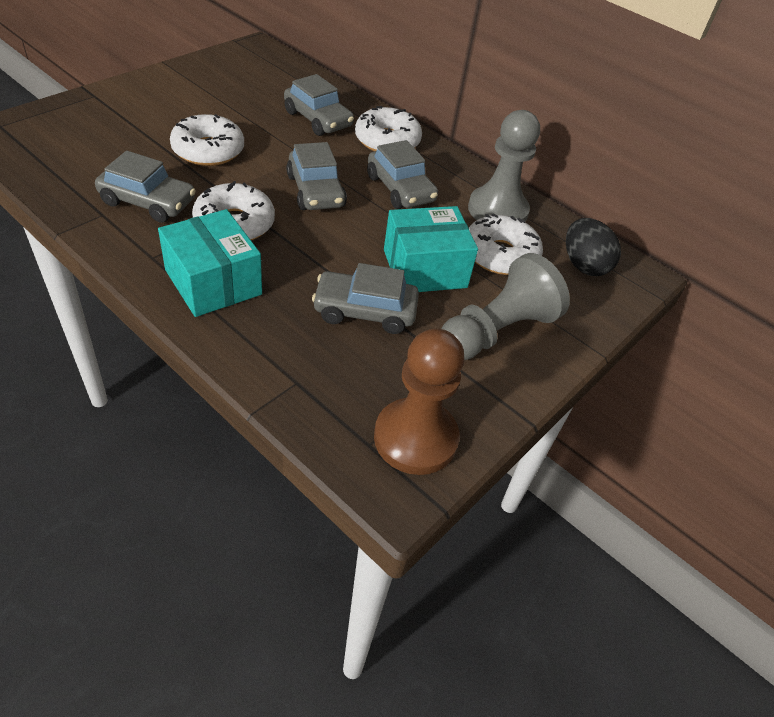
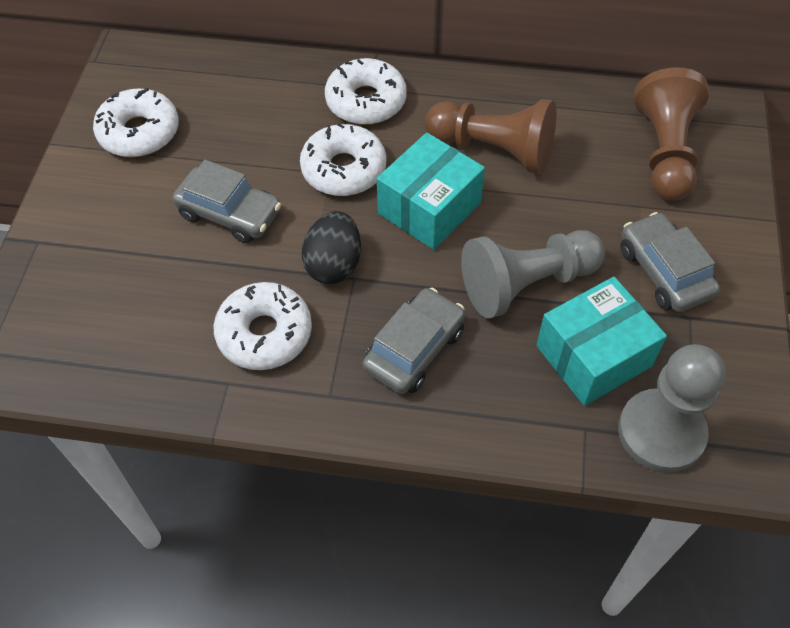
brown pawn: 1 -> 2
grey car: 5 -> 3

